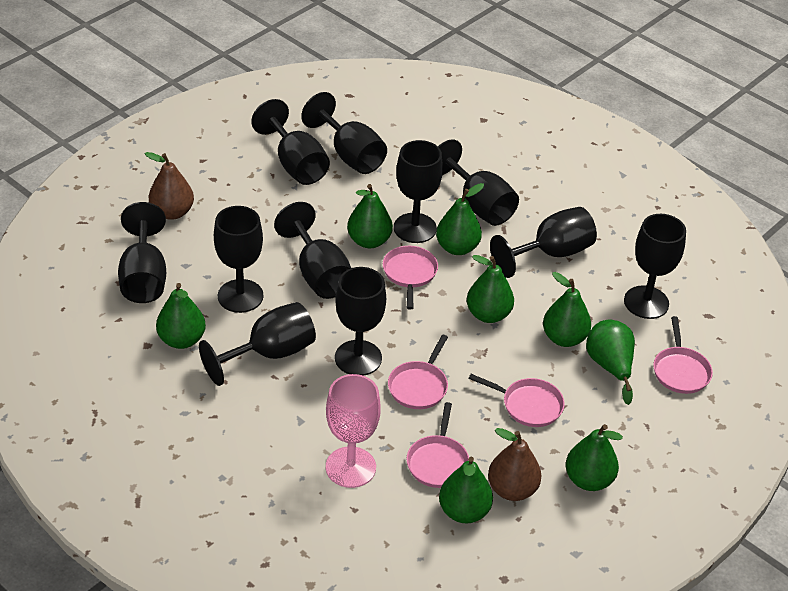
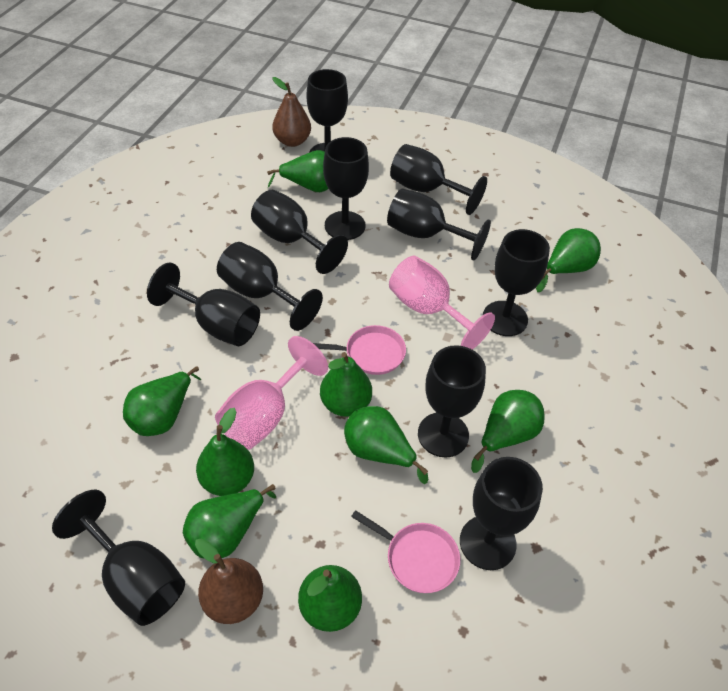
green pear: 8 -> 9
pink goblet: 1 -> 2
pink pan: 5 -> 2

